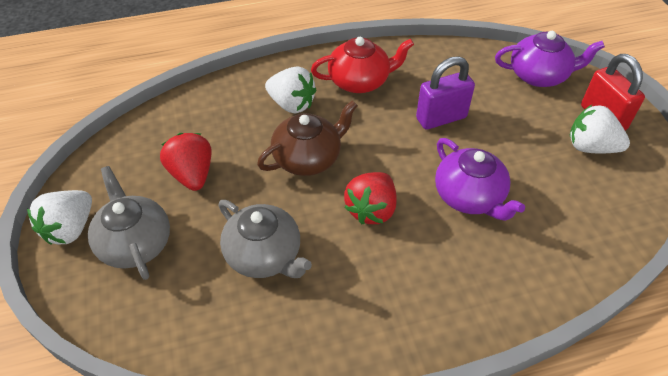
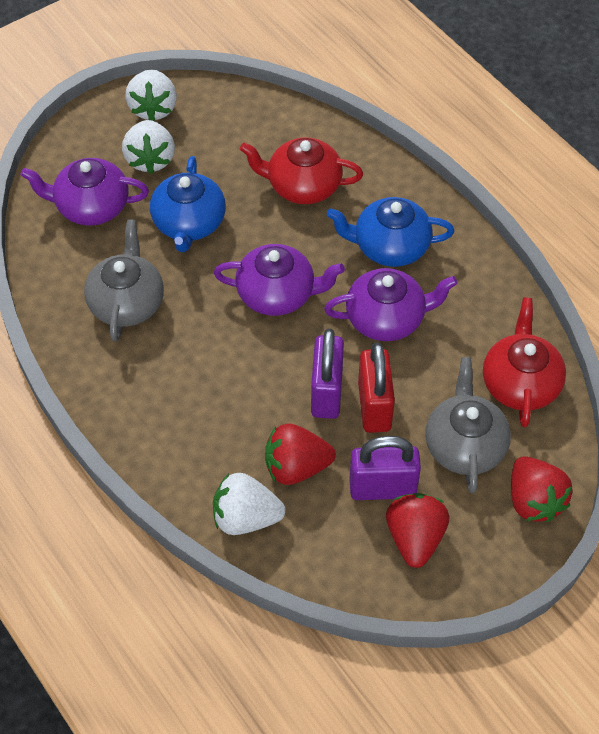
blue teapot: 0 -> 2
brown teapot: 1 -> 0
purple padlock: 1 -> 2
purple teapot: 2 -> 3
red strawberry: 2 -> 3
red teapot: 1 -> 2

